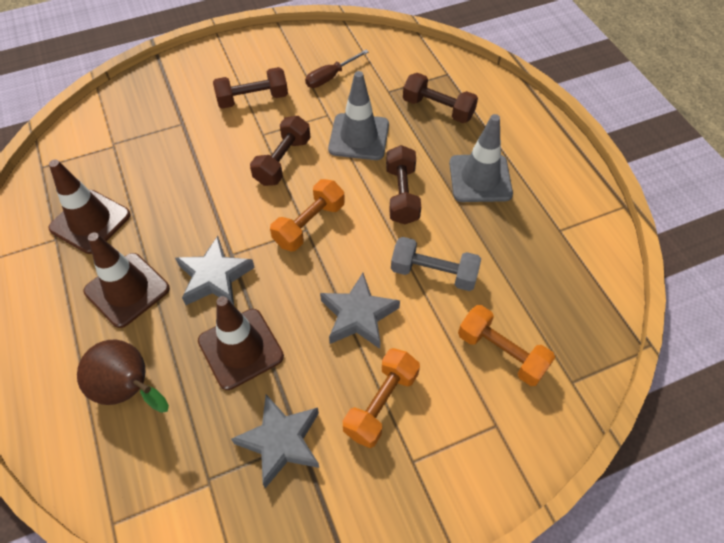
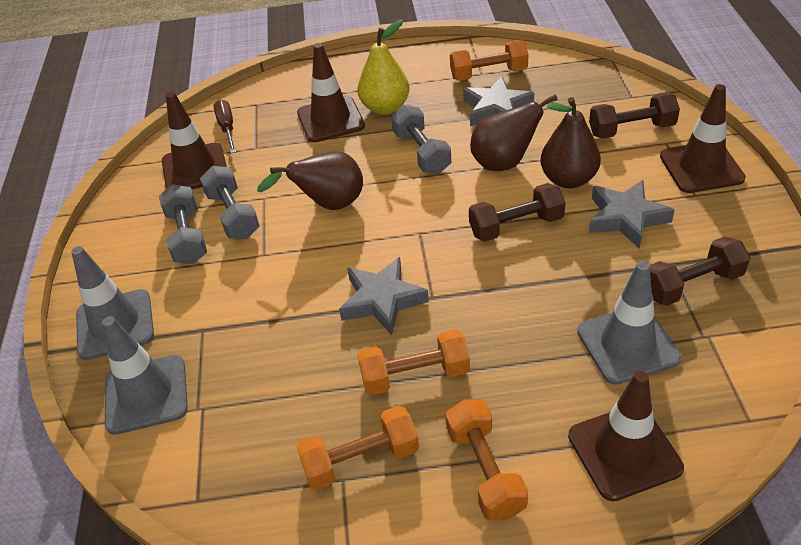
brown dumbbell: 4 -> 3
brown pear: 1 -> 3
brown traffic cone: 3 -> 4
grey dumbbell: 1 -> 3
grey traffic cone: 2 -> 3
orange dumbbell: 3 -> 4
yellow pear: 0 -> 1

